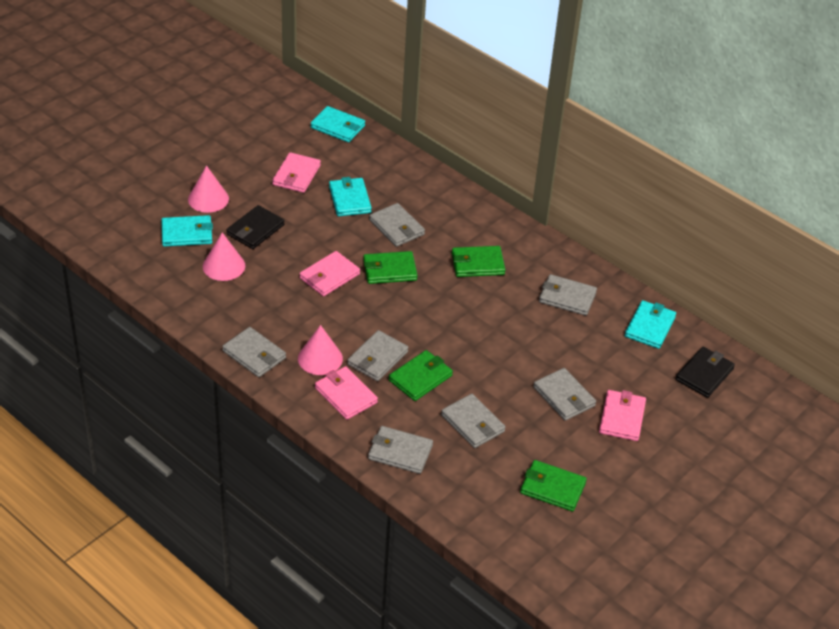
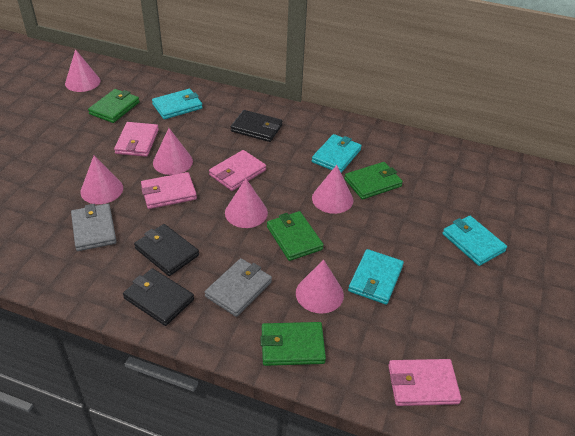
black wallet: 2 -> 3
grey wallet: 7 -> 2
pink cone: 3 -> 6

